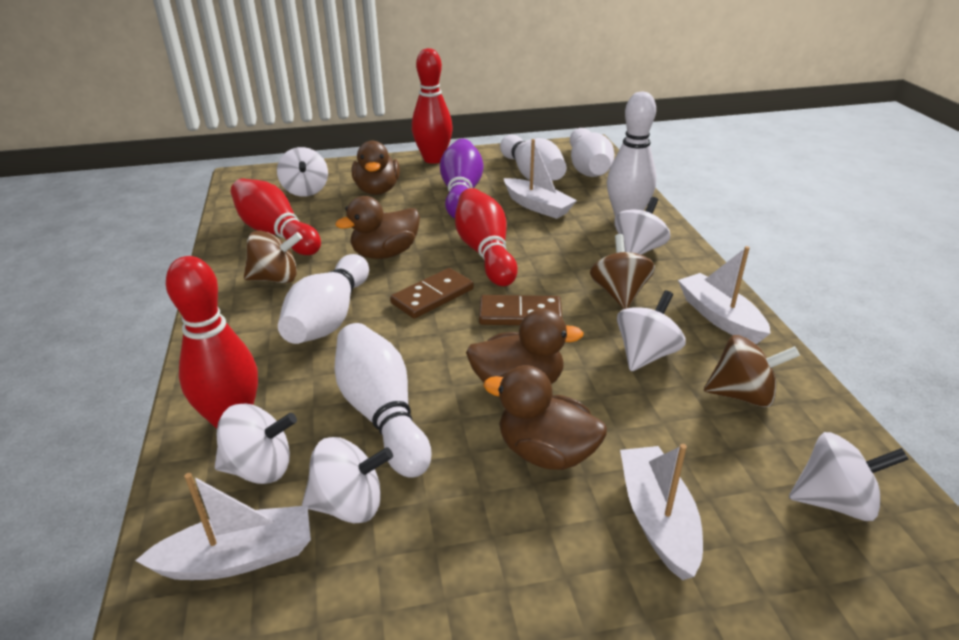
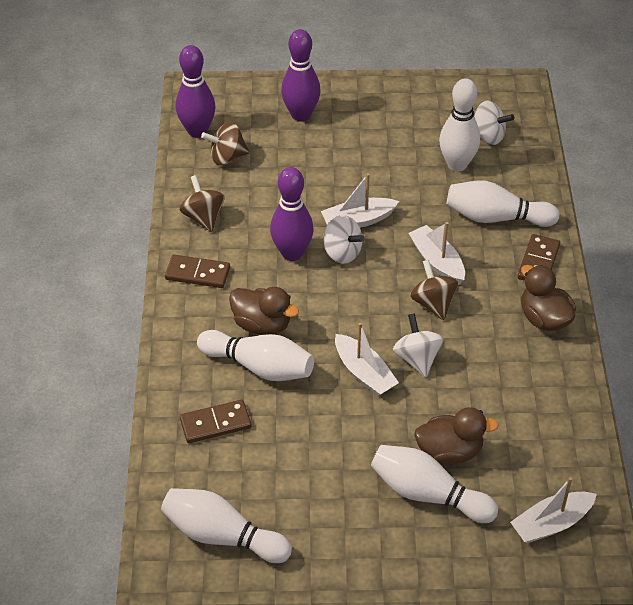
brown domino: 2 -> 3
brown duck: 4 -> 3
purple bowling pin: 1 -> 3
red bowling pin: 4 -> 0
white spinning top: 6 -> 3

